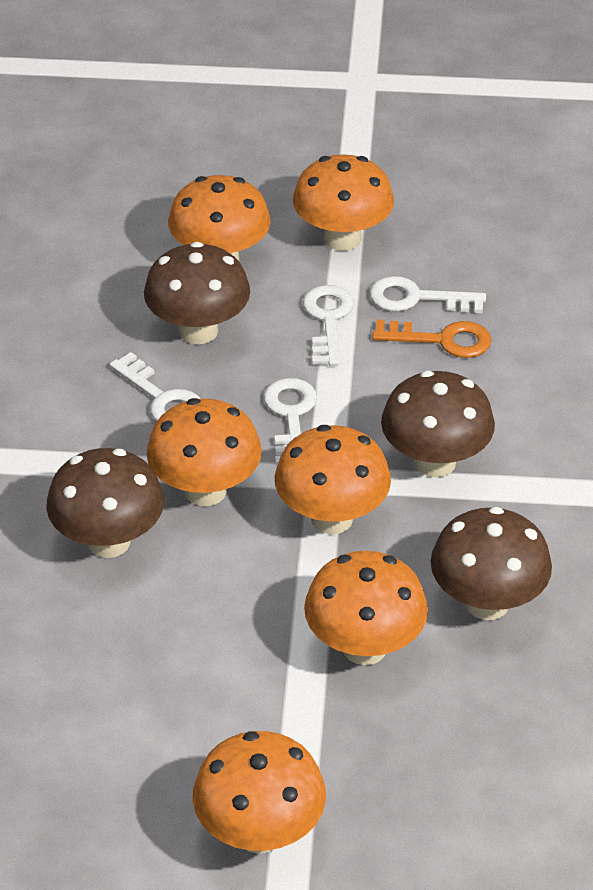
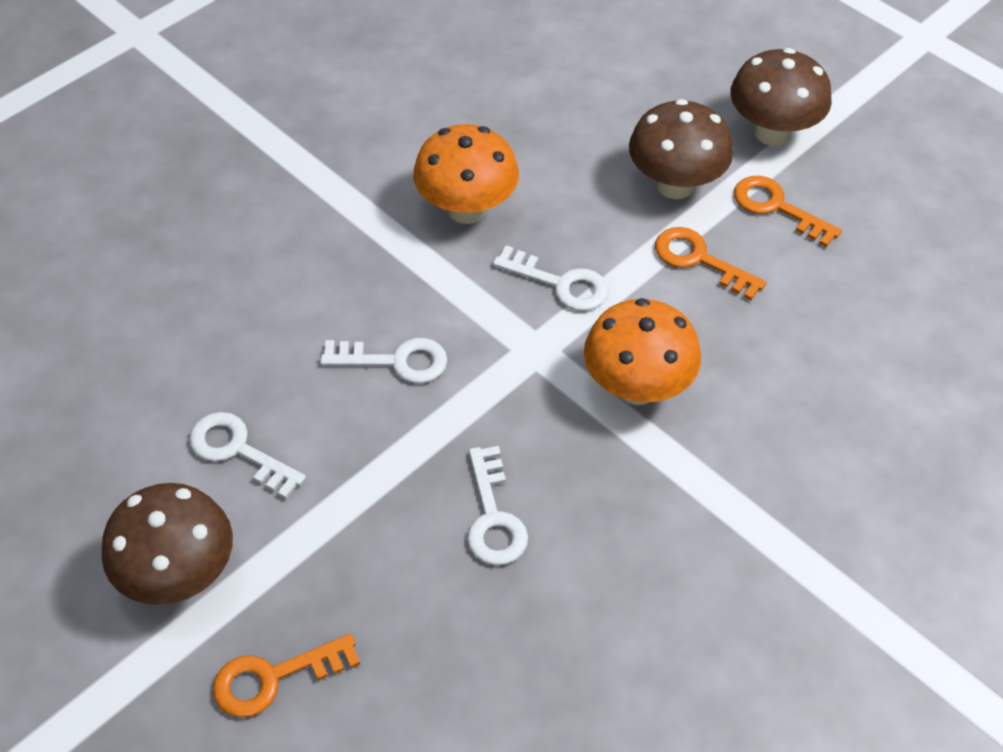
brown mushroom: 4 -> 3
orange key: 1 -> 3
orange mushroom: 6 -> 2

